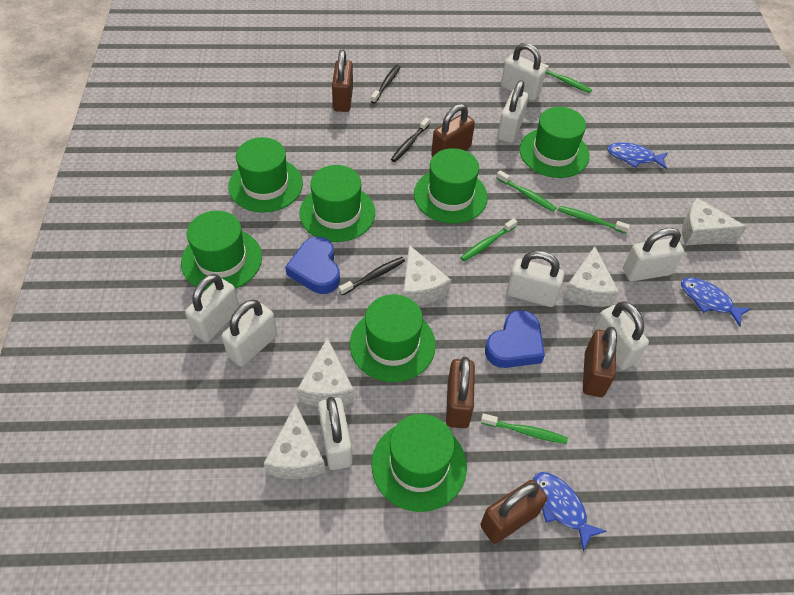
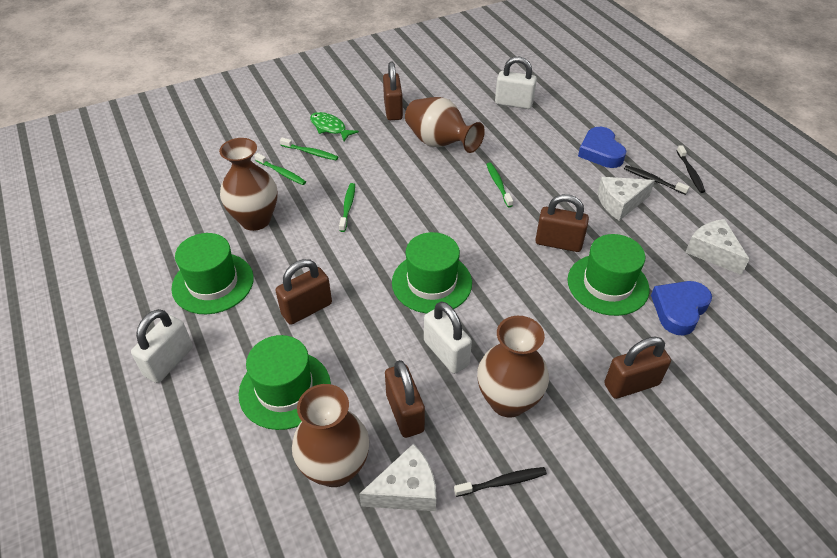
blue fish: 3 -> 0
brown vase: 0 -> 4
green fish: 0 -> 1
green hat: 7 -> 4
green toothbrush: 5 -> 4
white cheese: 5 -> 3
white padlock: 8 -> 3

